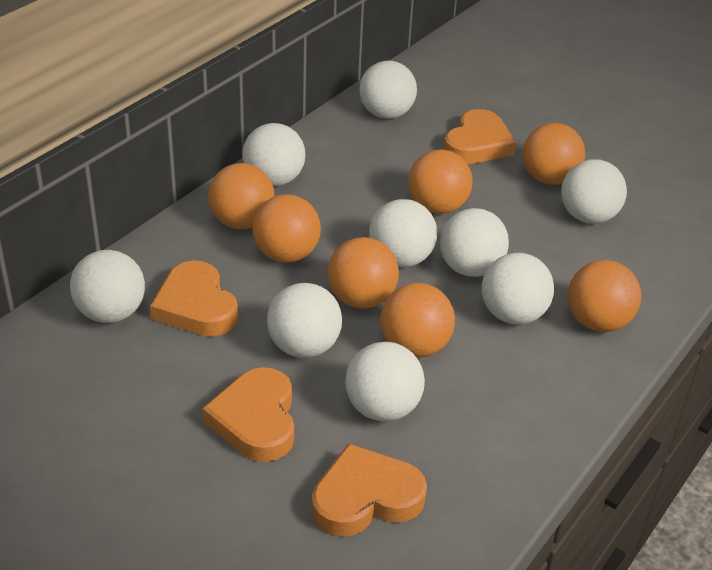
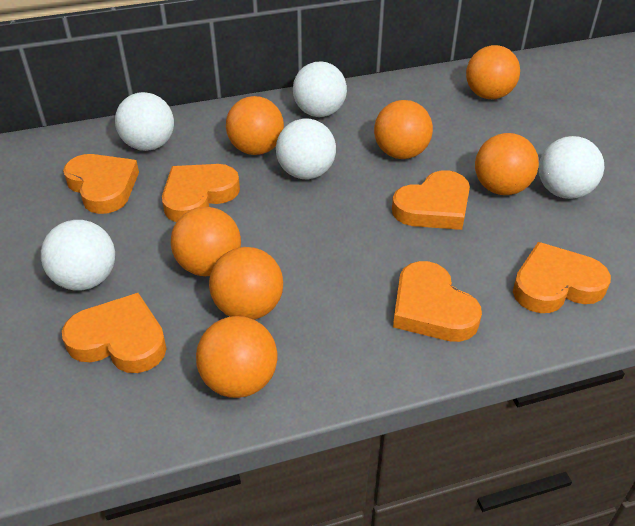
orange heart: 4 -> 6
white ball: 9 -> 5

